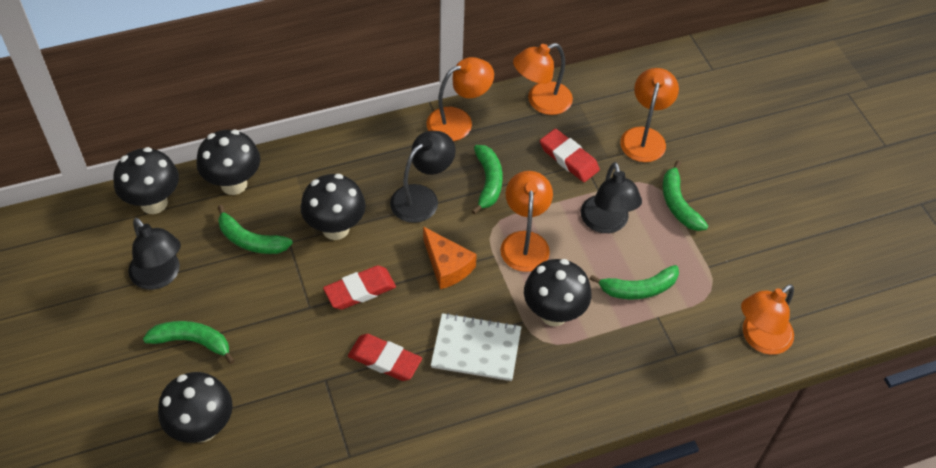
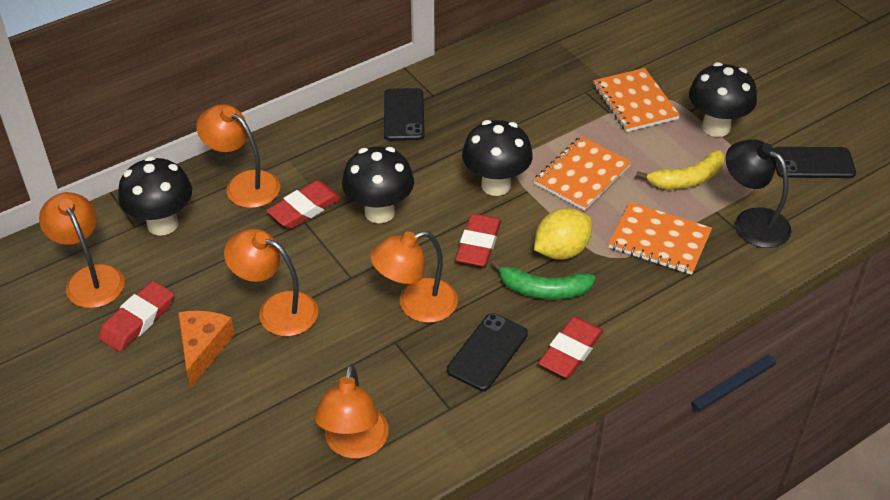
black lamp: 3 -> 1
black mushroom: 5 -> 4
black phone: 0 -> 3
green banana: 5 -> 1
orange notebook: 0 -> 3
red eraser: 3 -> 4
white notebook: 1 -> 0
yellow banana: 0 -> 1
yellow lemon: 0 -> 1

